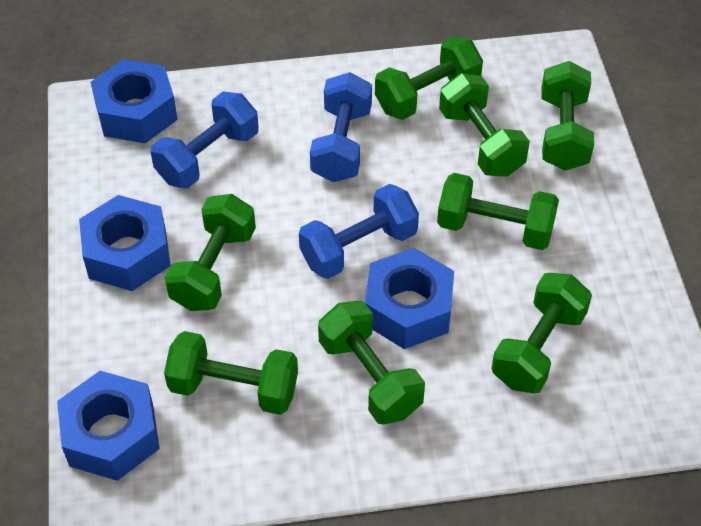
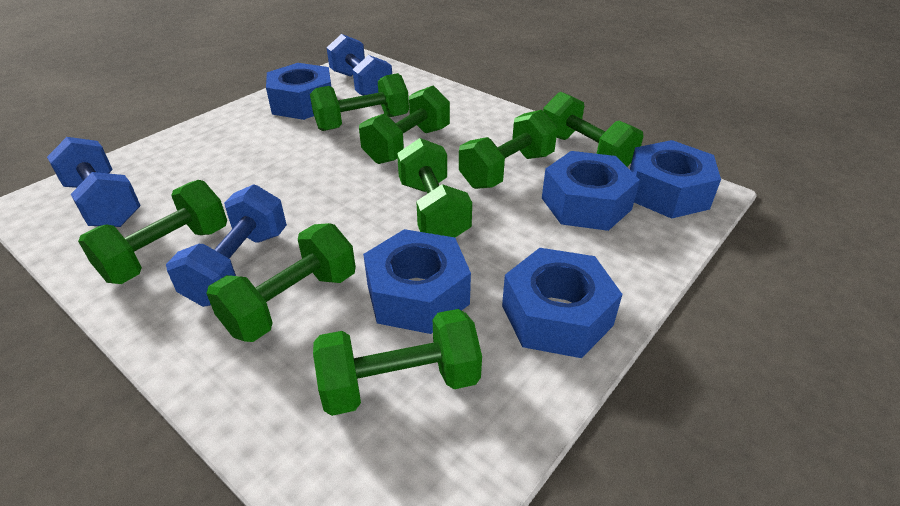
blue nut: 4 -> 5

